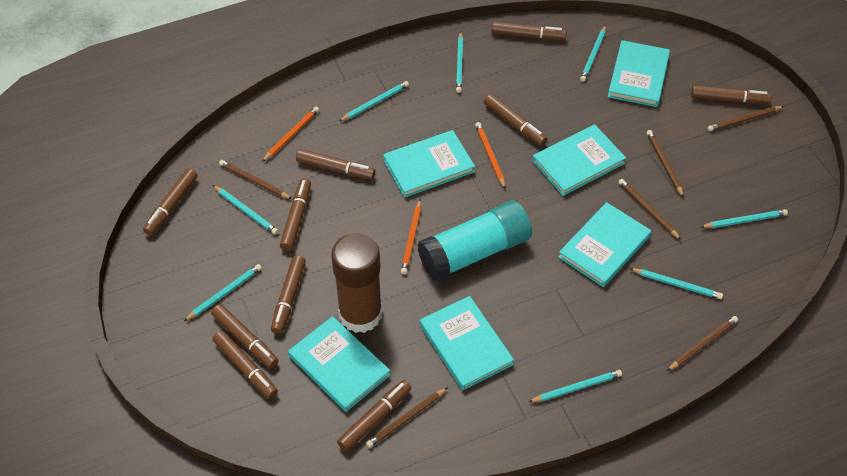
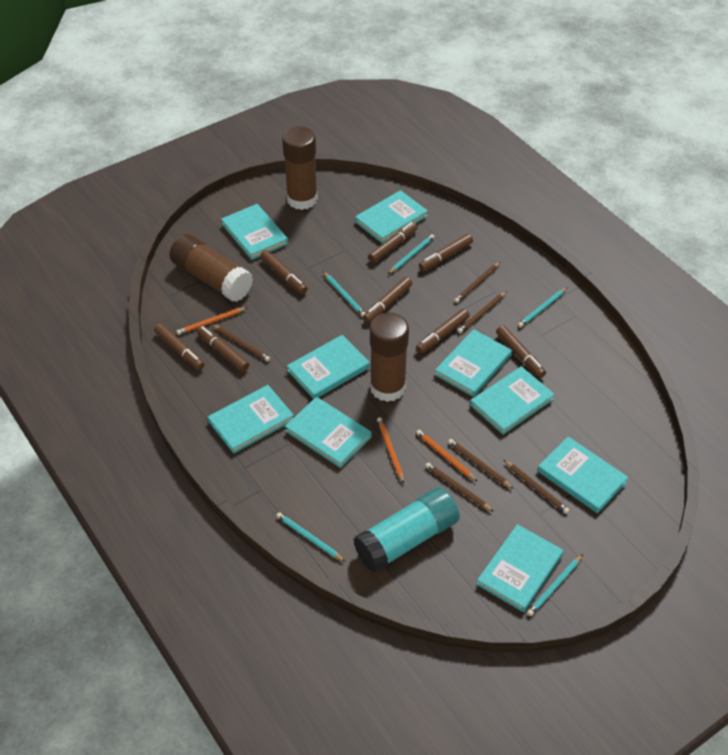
brown glue stick: 1 -> 3
brown marker: 10 -> 8
turquoise book: 6 -> 9
turquoise pencil: 8 -> 5

